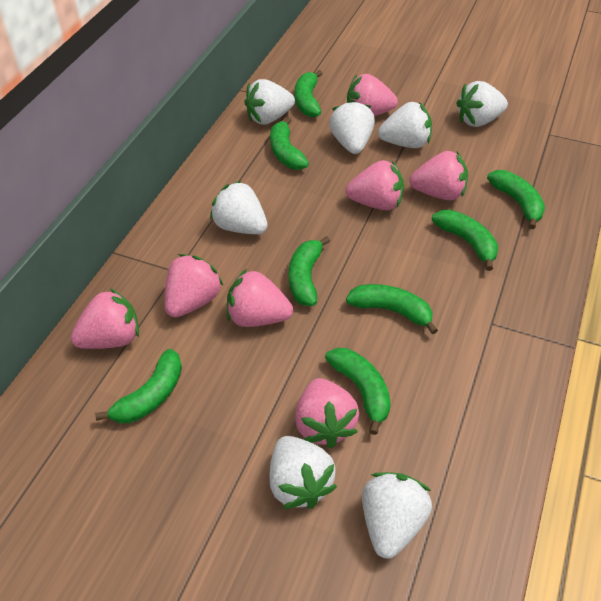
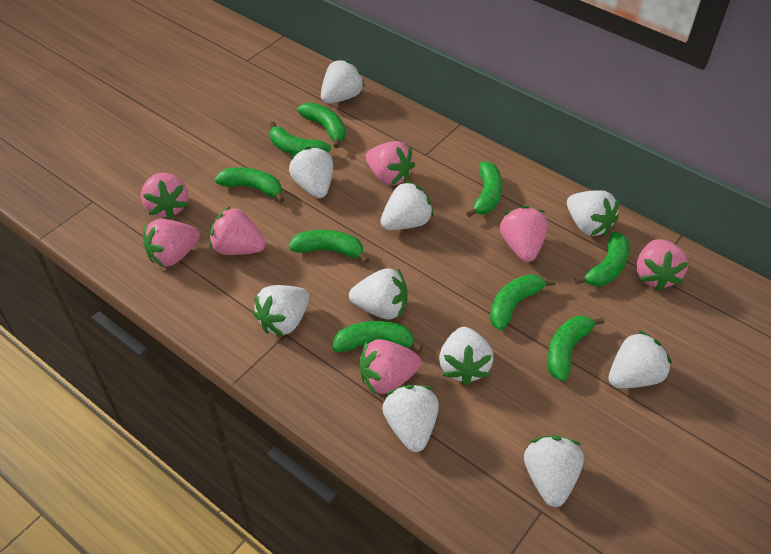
green banana: 8 -> 9
white strawberry: 7 -> 10

